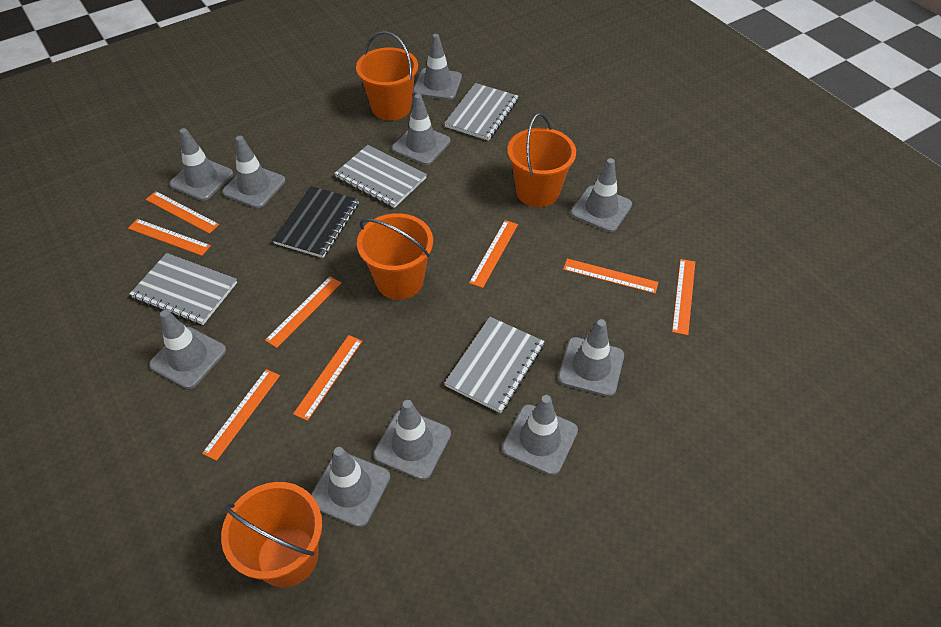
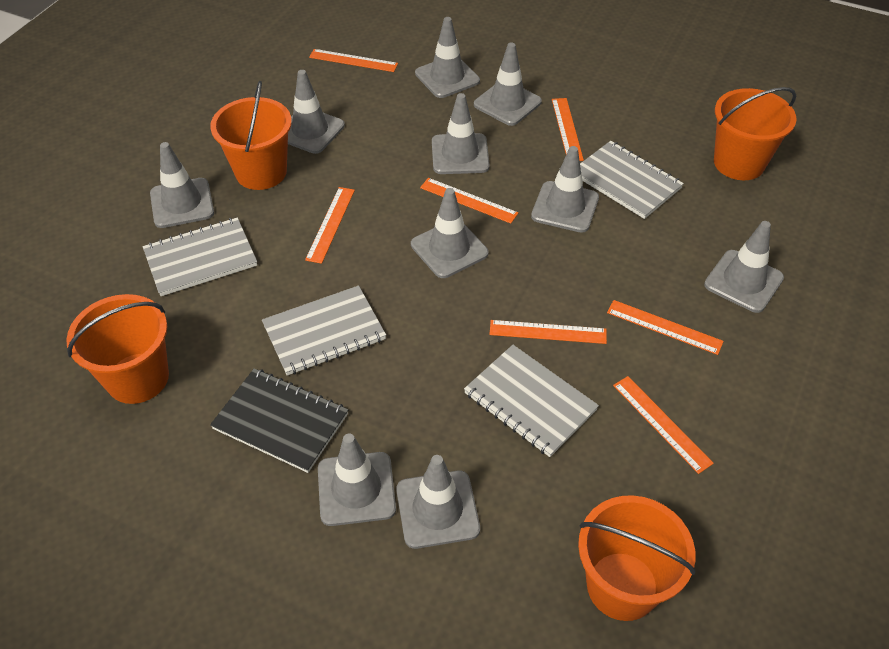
orange ruler: 8 -> 7

